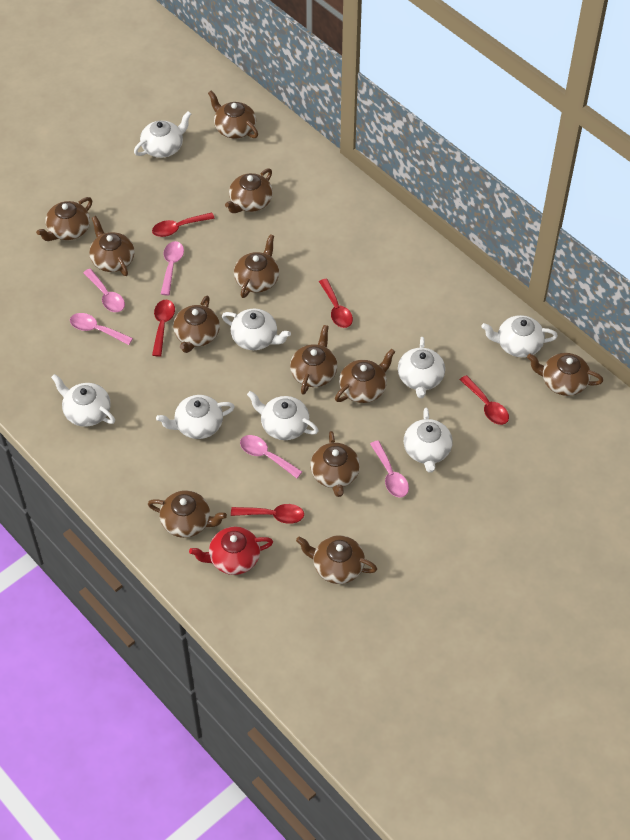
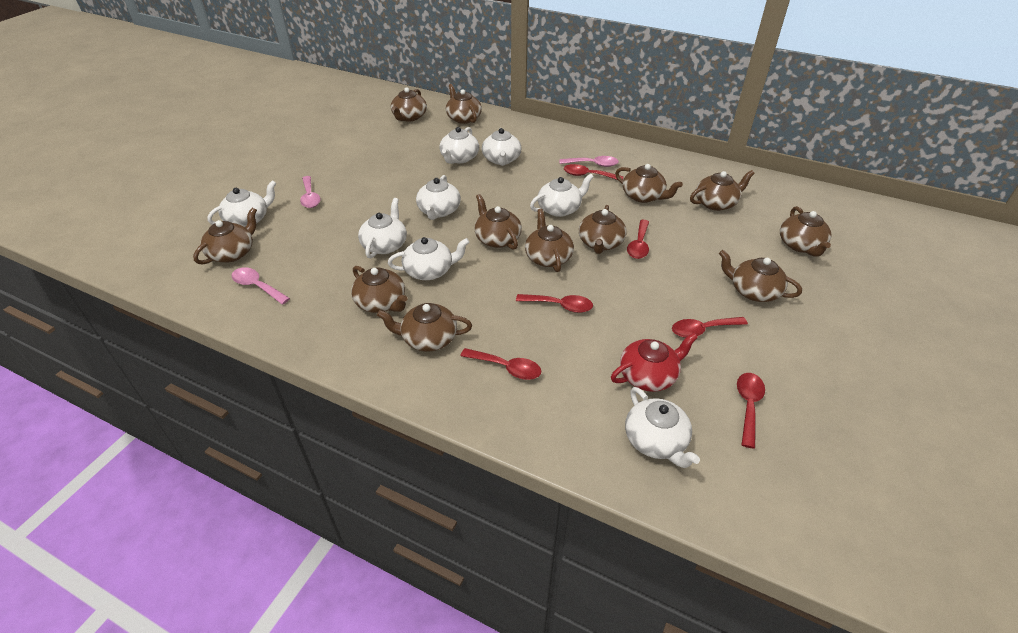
pink spoon: 5 -> 3
red spoon: 5 -> 6

